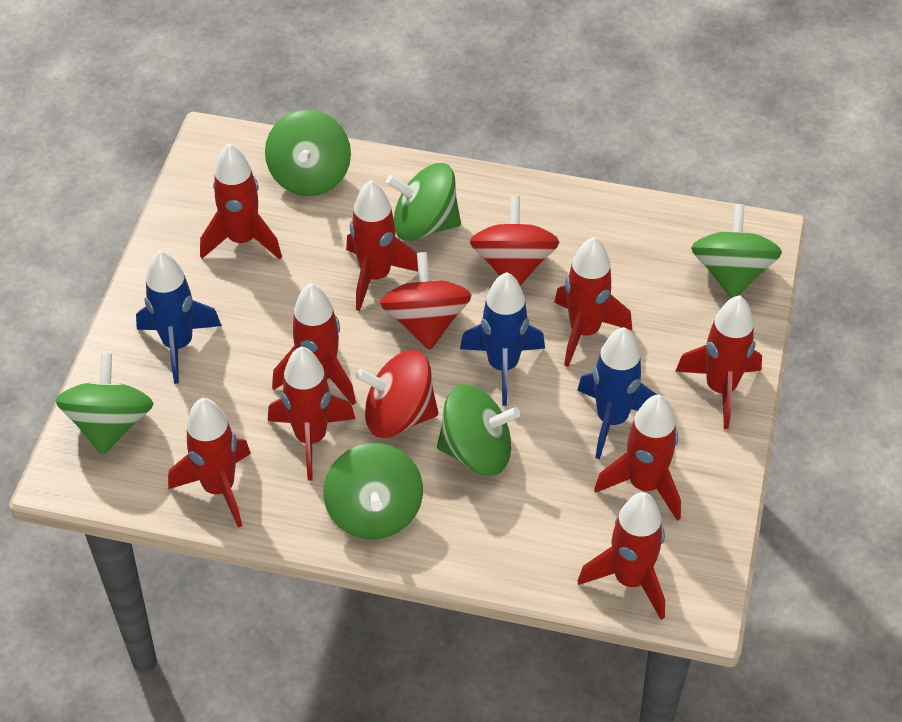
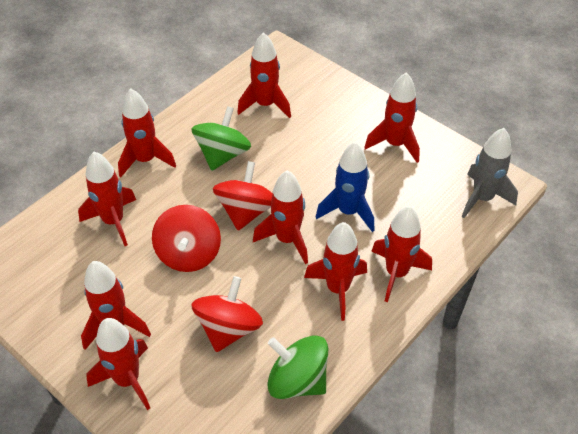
blue rocket: 3 -> 1
green spinning top: 6 -> 2
grey rocket: 0 -> 1

